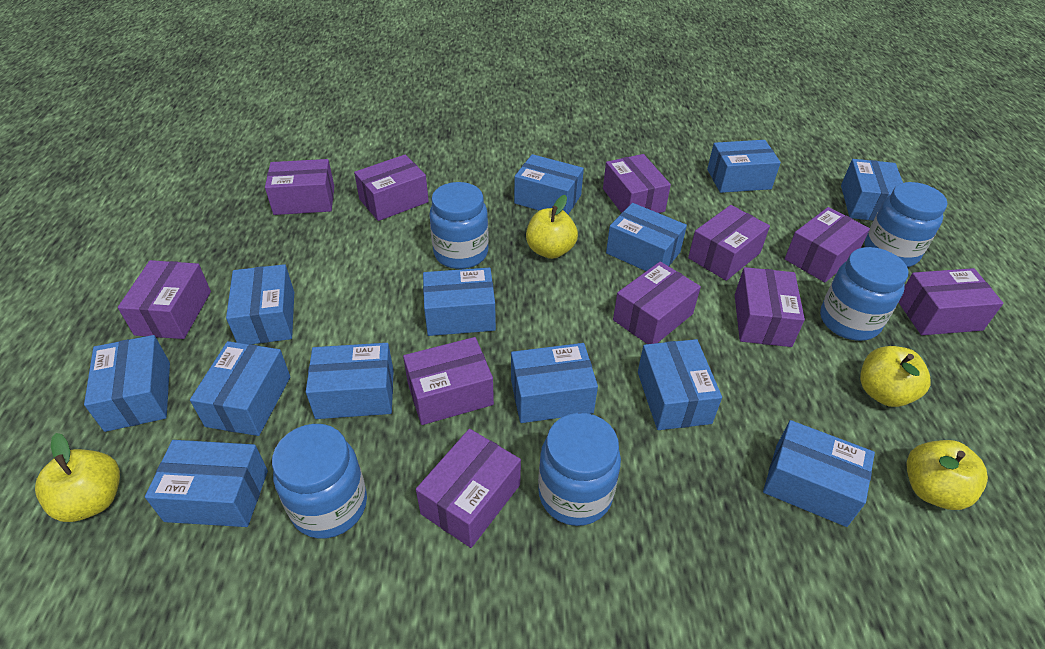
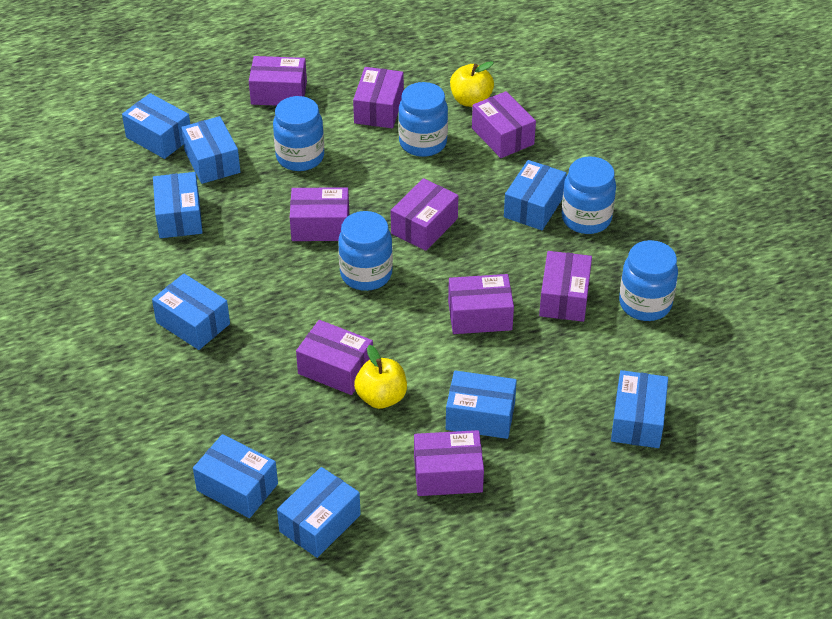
blue box: 13 -> 9
purple box: 11 -> 9
yellow apple: 4 -> 2

